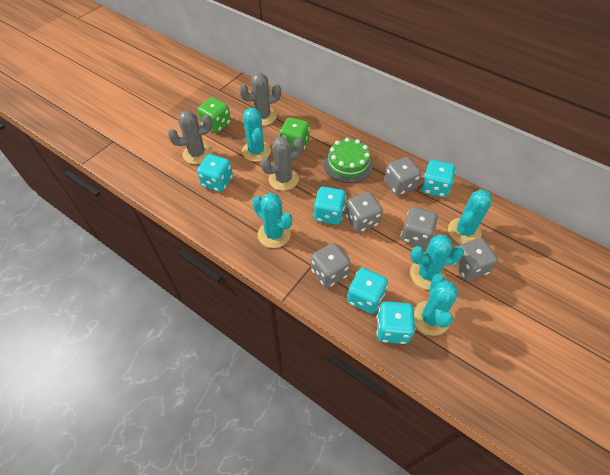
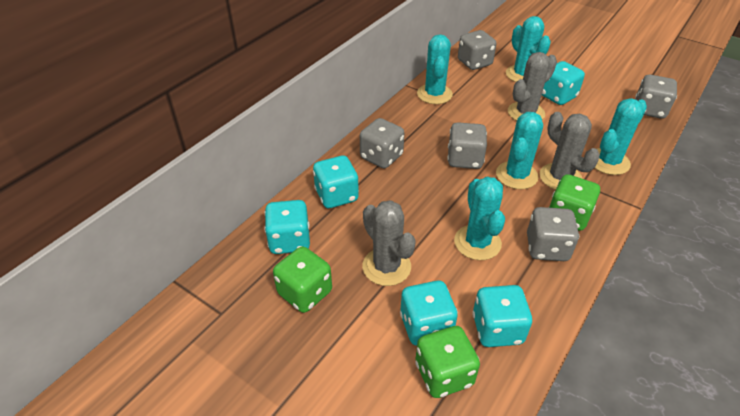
green cake: 1 -> 0
green dice: 2 -> 3

